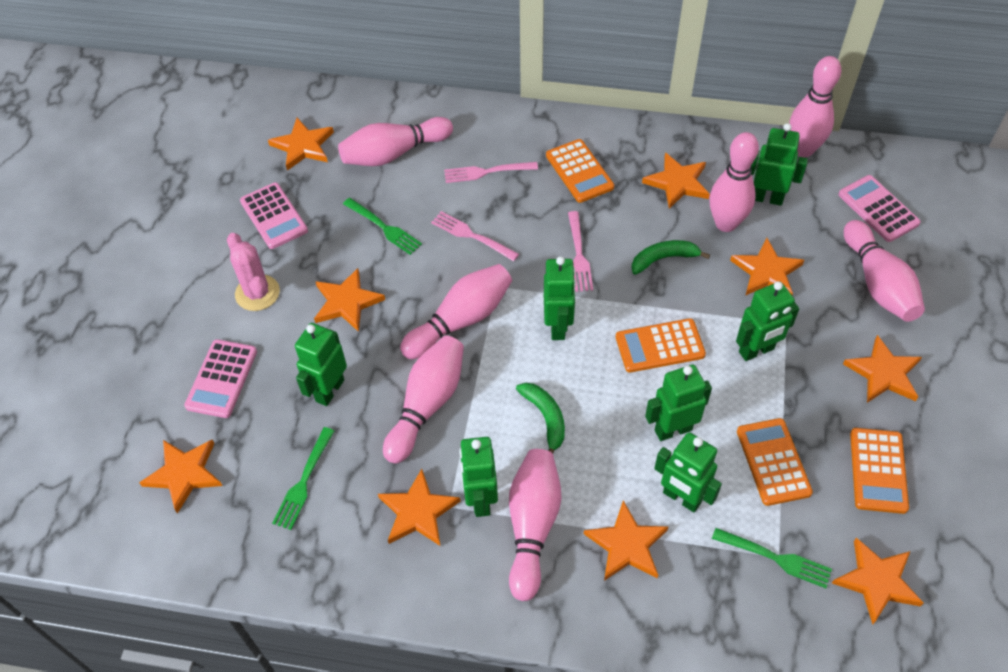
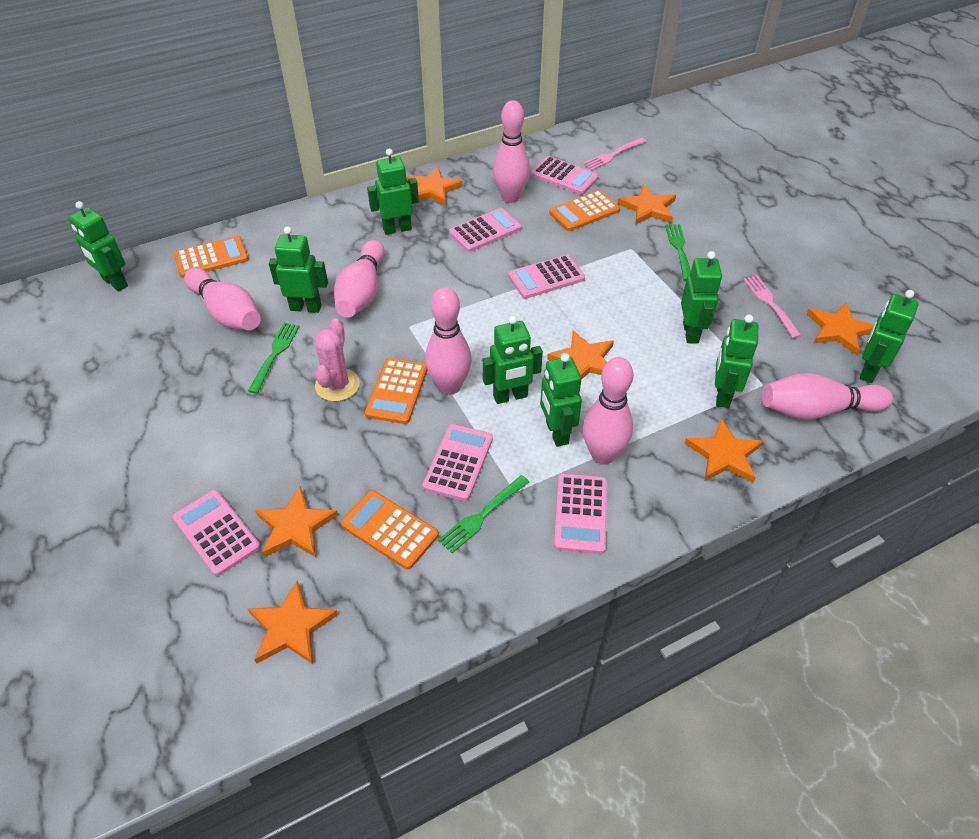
green banana: 2 -> 0
green robot: 7 -> 8
orange star: 9 -> 7
pink bowling pin: 7 -> 6
pink calculator: 3 -> 6
pink fork: 3 -> 2

